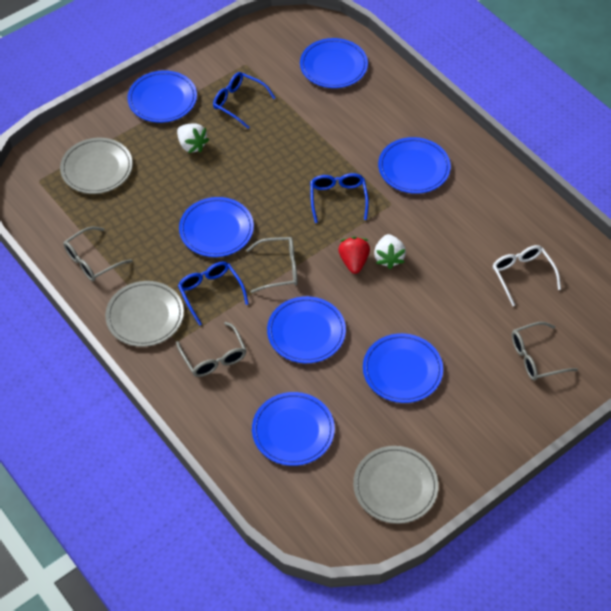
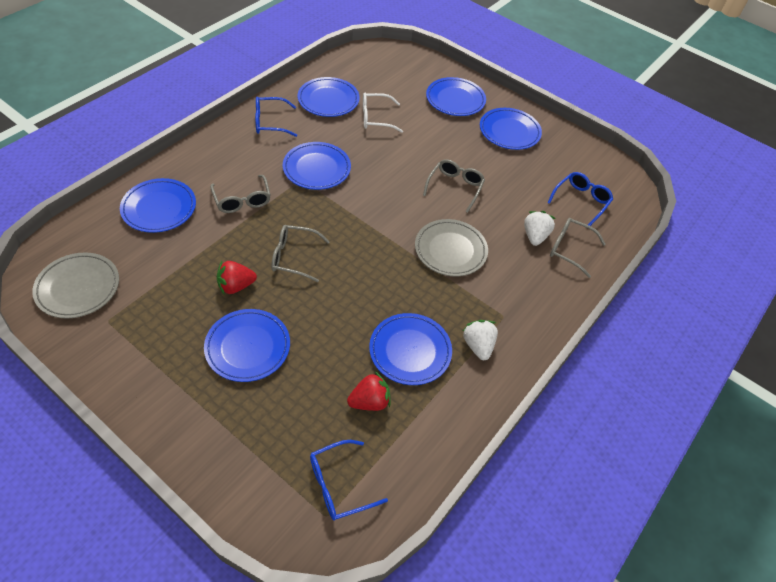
grey plate: 3 -> 2
red strawberry: 1 -> 2

